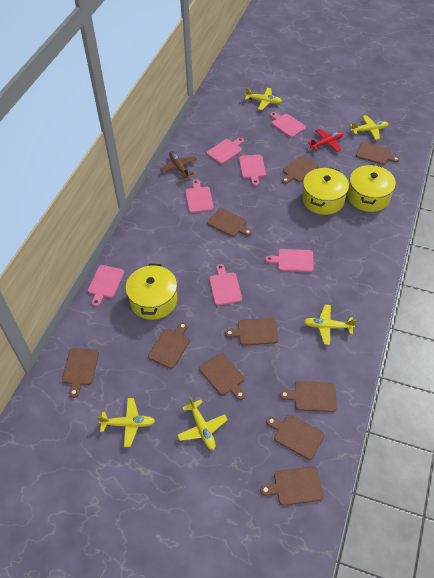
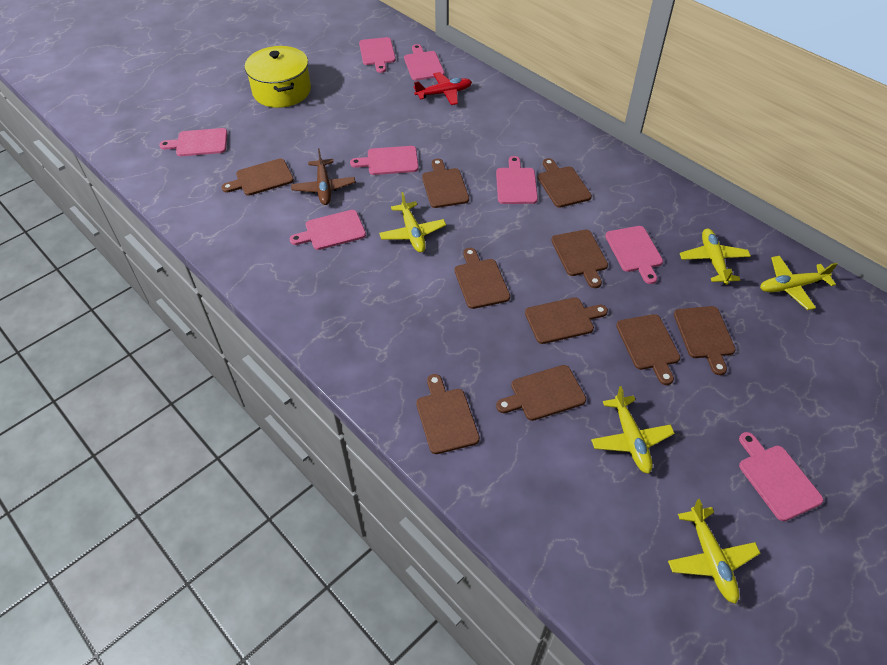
pink cutting board: 7 -> 8
yellow pot: 3 -> 1

